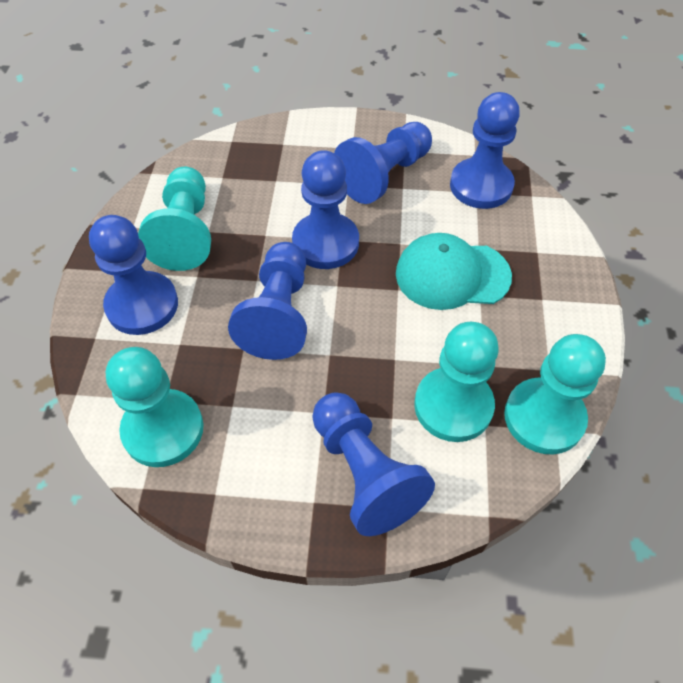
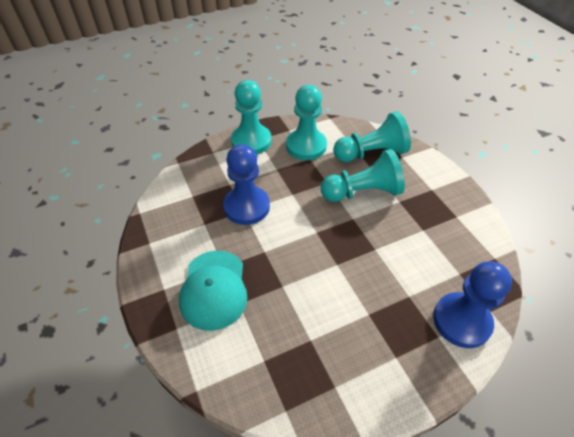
blue pawn: 6 -> 2

